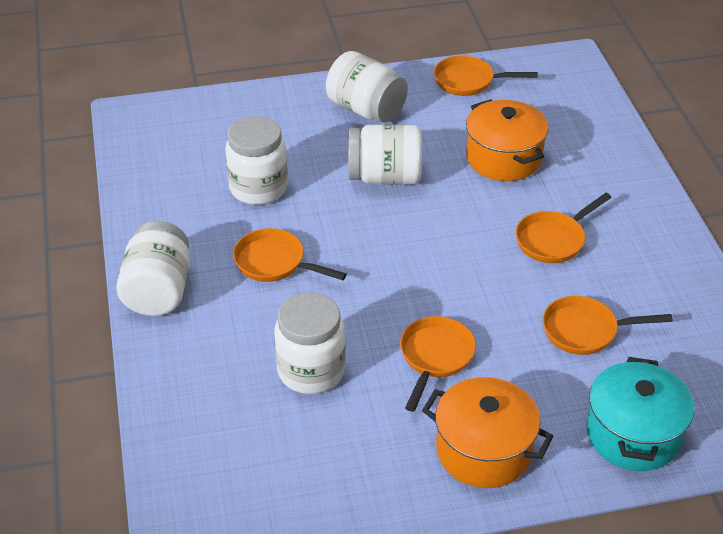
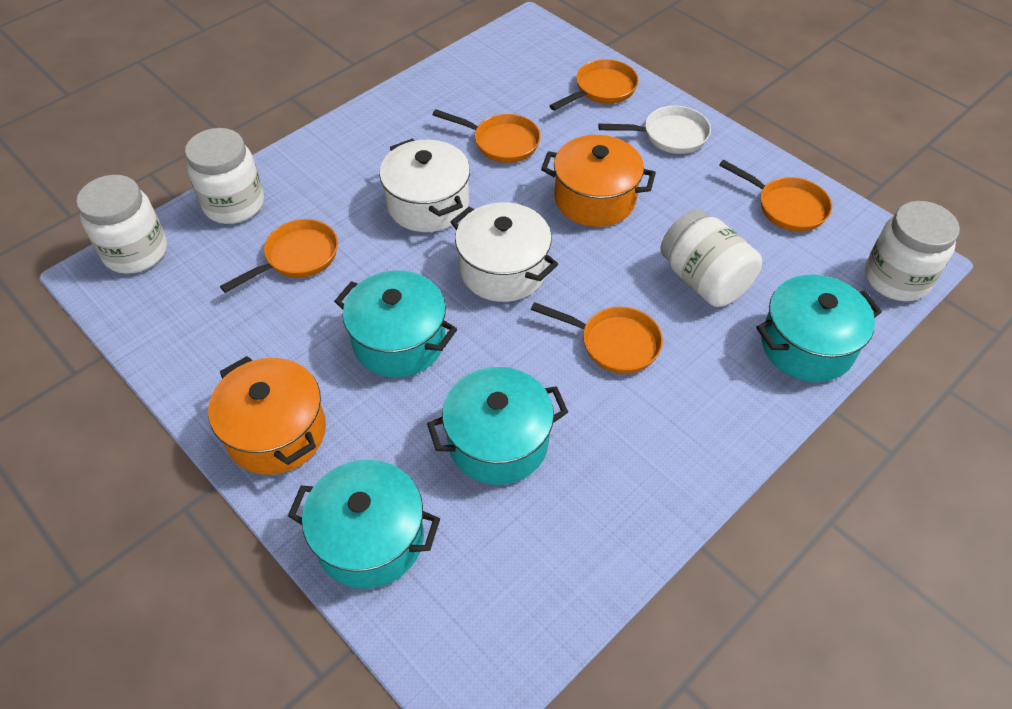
turquoise pot: 1 -> 4
white jar: 5 -> 4
white pan: 0 -> 1
white pot: 0 -> 2

